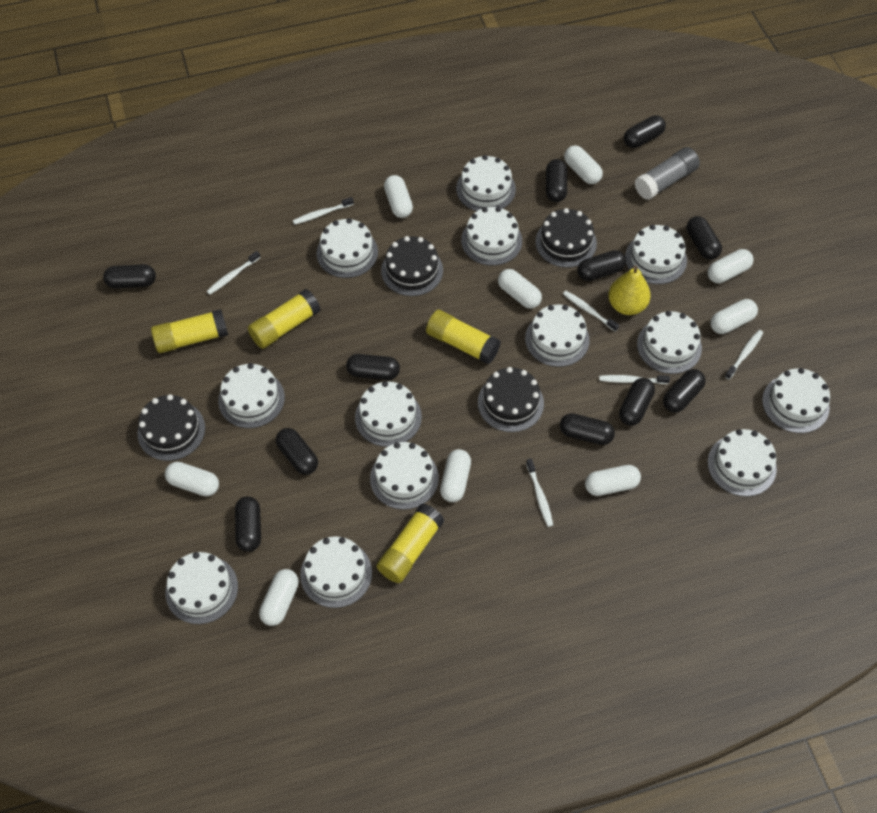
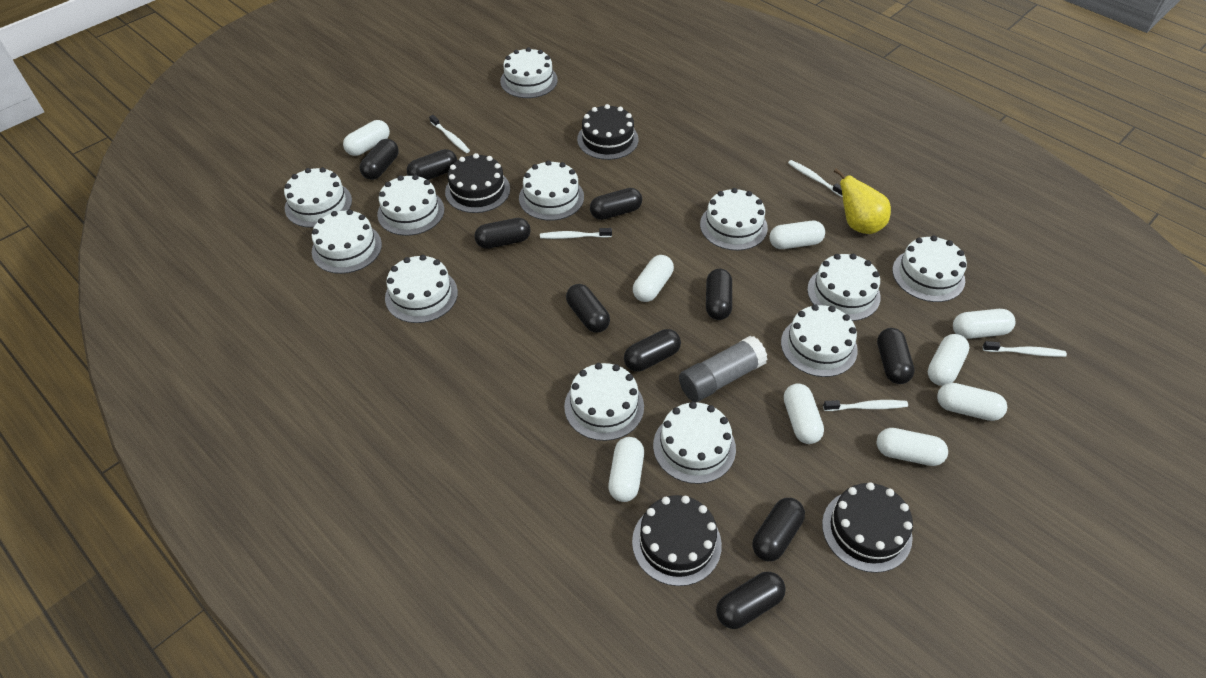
black capsule: 11 -> 10
white cake: 13 -> 12
white toothbrush: 6 -> 5
yellow glue stick: 4 -> 0

